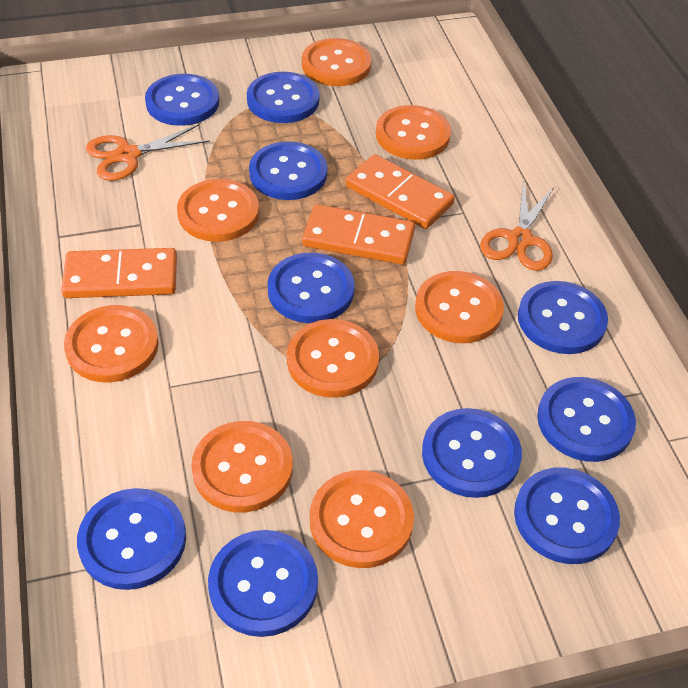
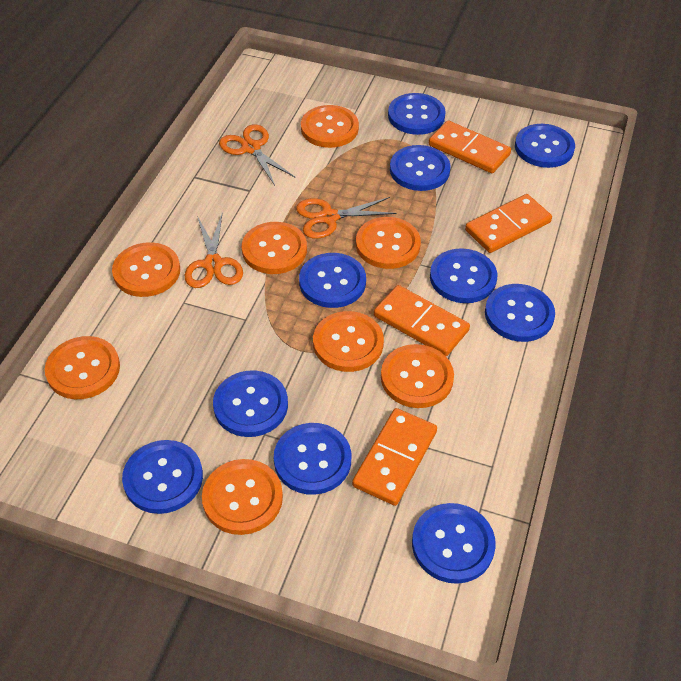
orange domino: 3 -> 4
orange scissors: 2 -> 3

